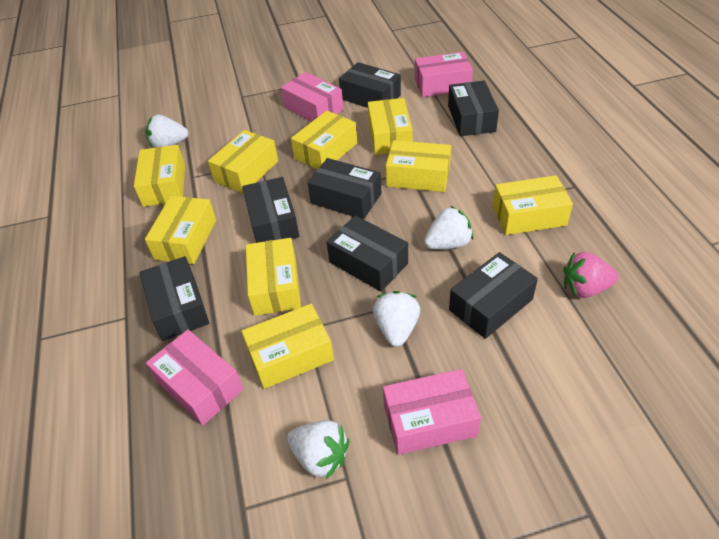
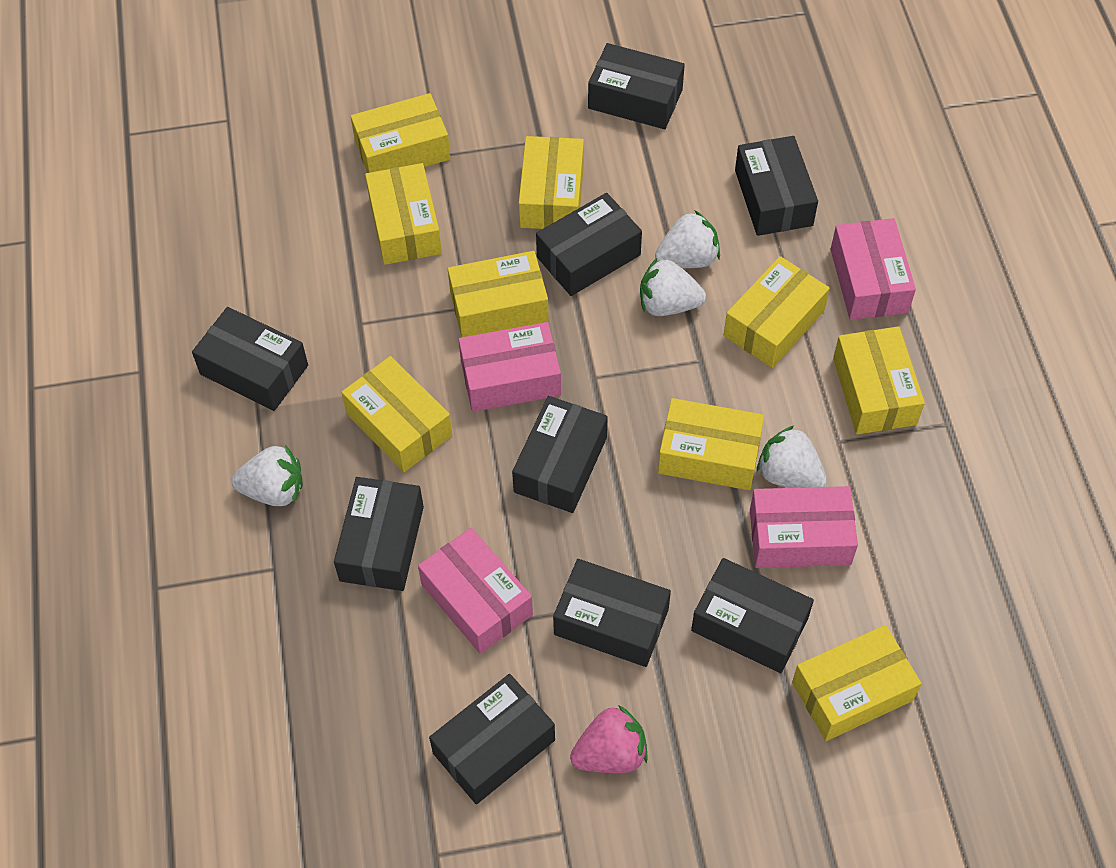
black box: 7 -> 9

